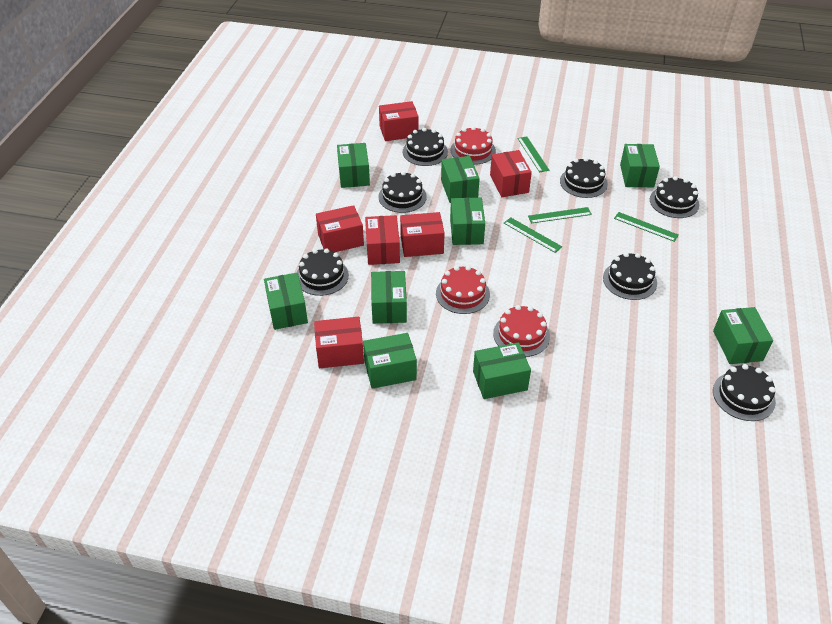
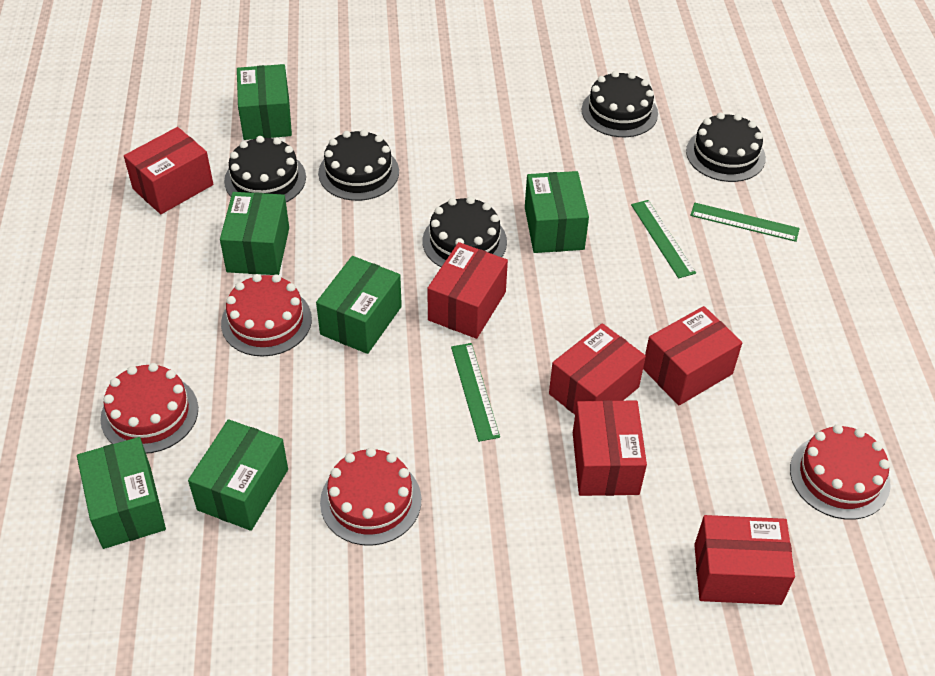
black cake: 7 -> 5
green box: 9 -> 6
green ruler: 4 -> 3
red cake: 3 -> 4

